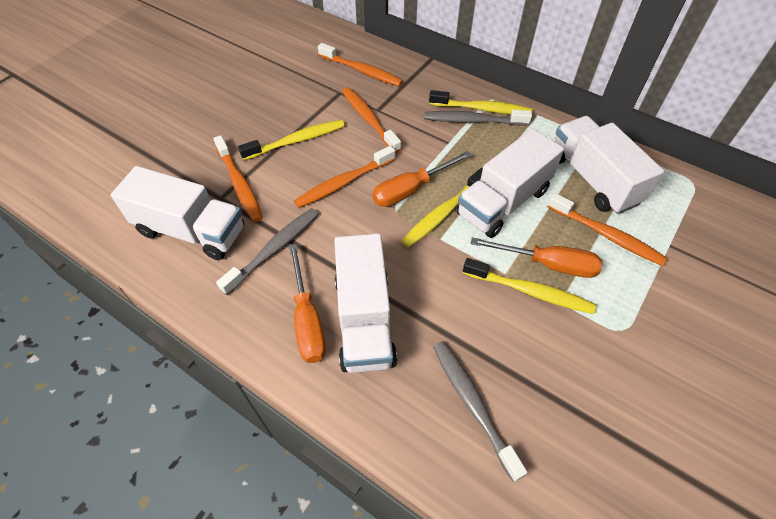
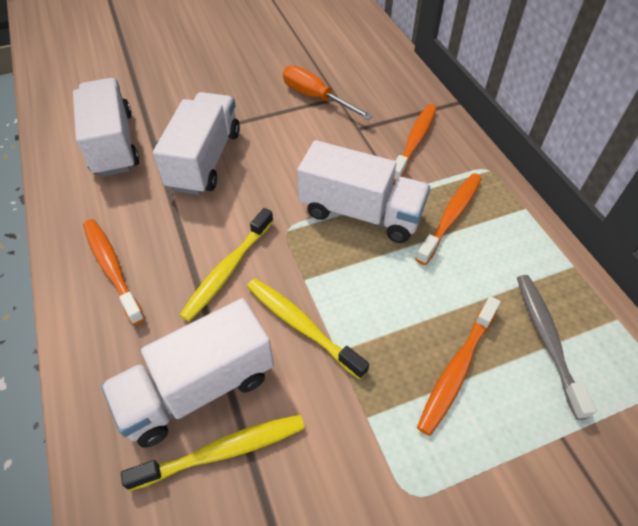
grey toothbrush: 3 -> 1
orange screwdriver: 3 -> 1
orange toothbrush: 5 -> 4
yellow toothbrush: 4 -> 3

